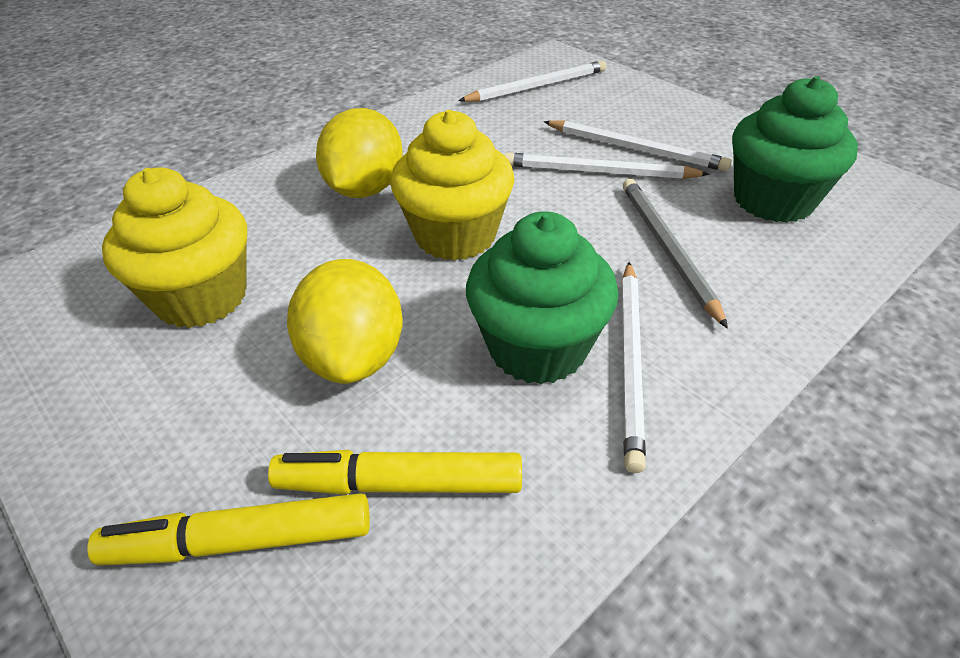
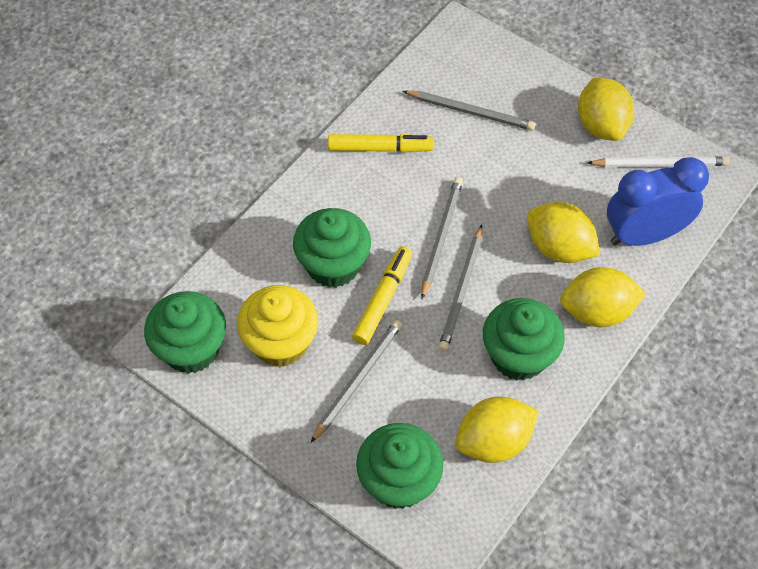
blue clock: 0 -> 1
green cupcake: 2 -> 4
grey pencil: 1 -> 4
white pencil: 4 -> 1
yellow cupcake: 2 -> 1
yellow lemon: 2 -> 4

